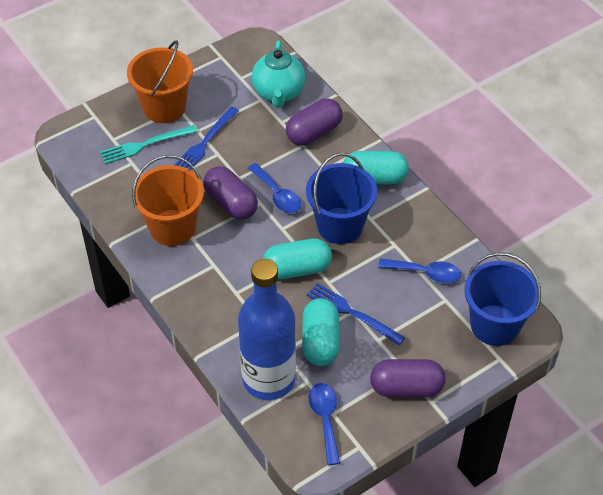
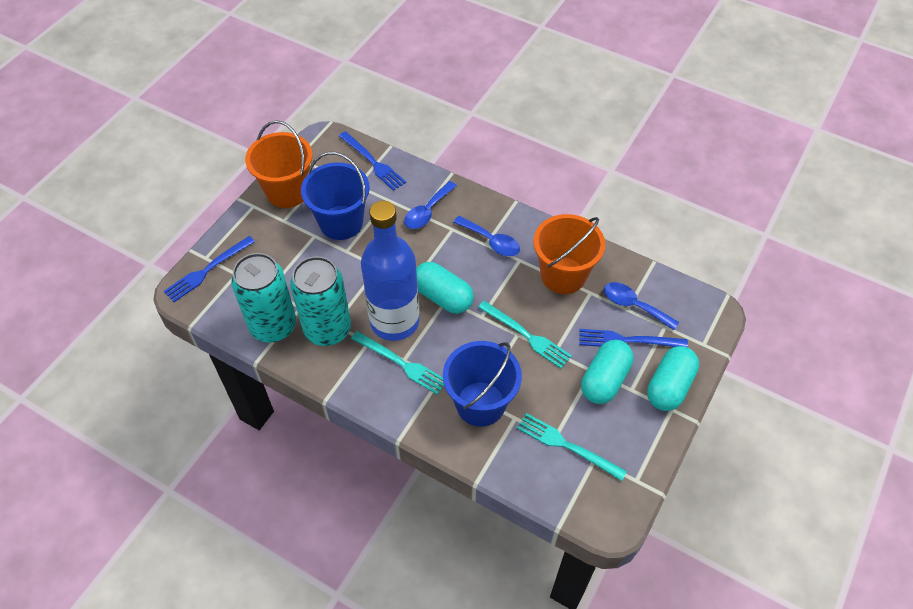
blue fork: 2 -> 3
purple capsule: 3 -> 0
turquoise can: 0 -> 2
turquoise fork: 1 -> 3
turquoise teapot: 1 -> 0

